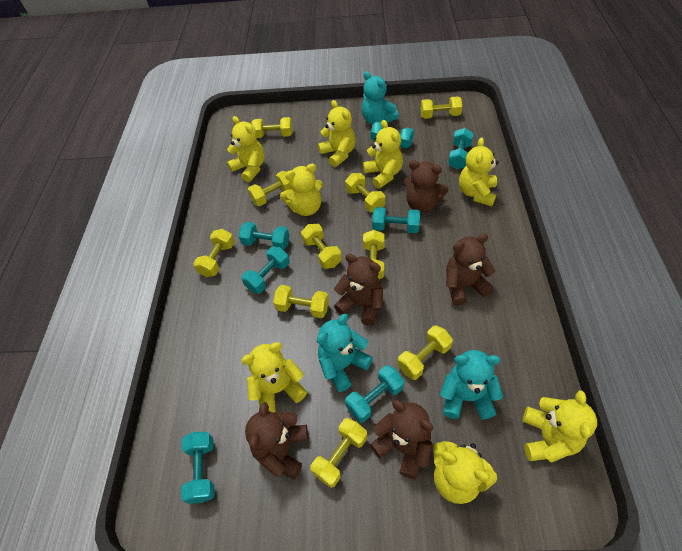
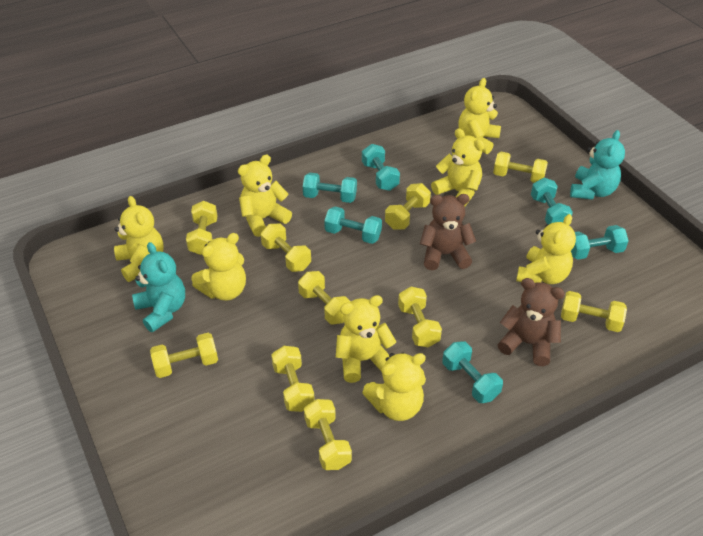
brown teddy bear: 5 -> 2
turquoise dumbbell: 7 -> 6
turquoise teddy bear: 3 -> 2

